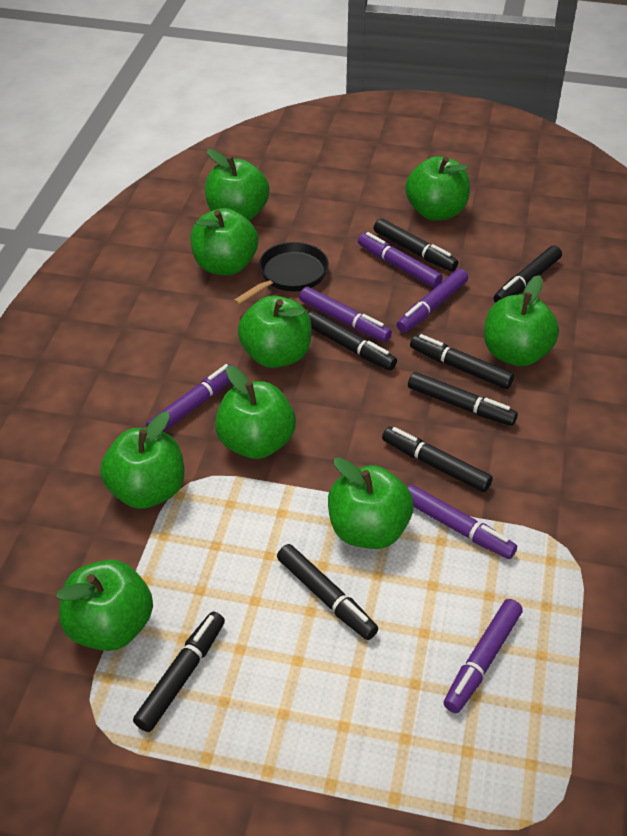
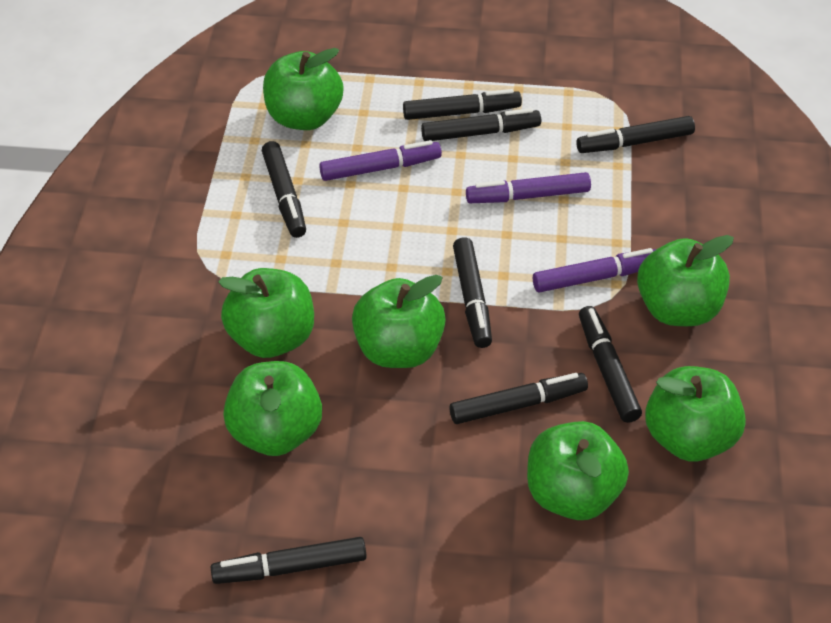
black pan: 1 -> 0
green apple: 9 -> 7
purple marker: 6 -> 3

